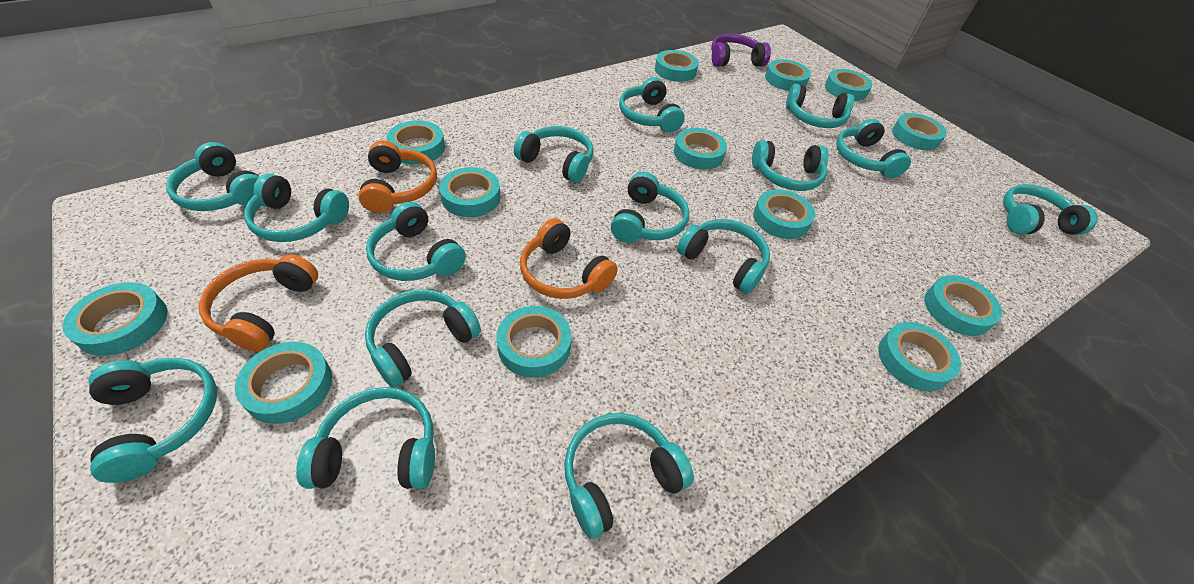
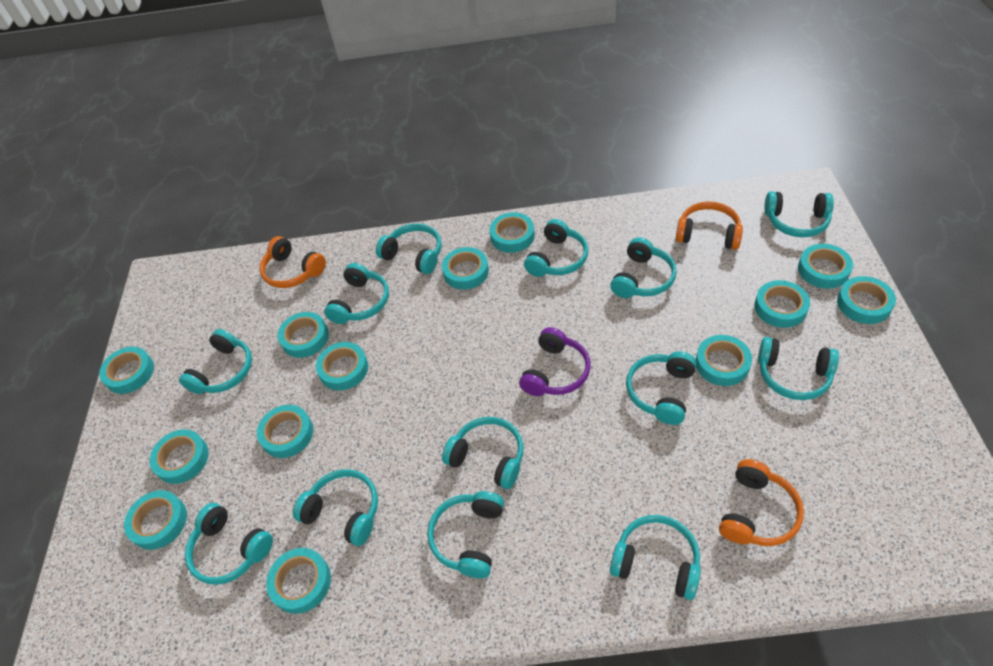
turquoise headphones: 15 -> 13

